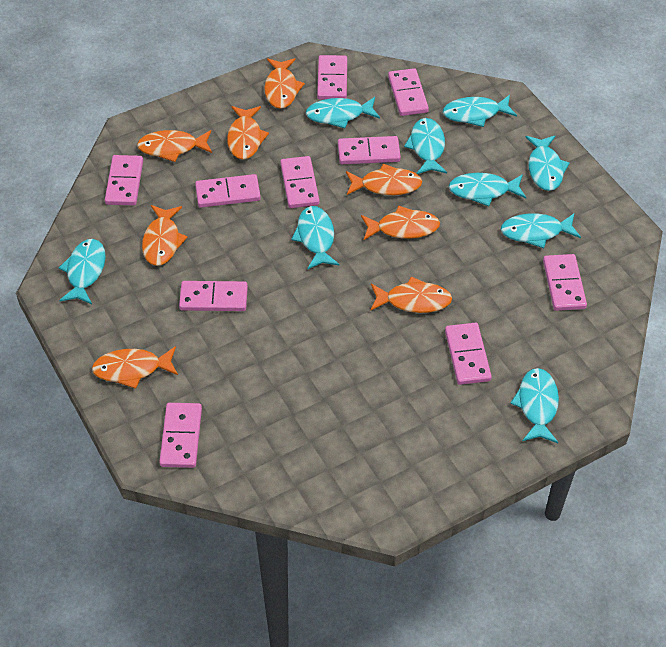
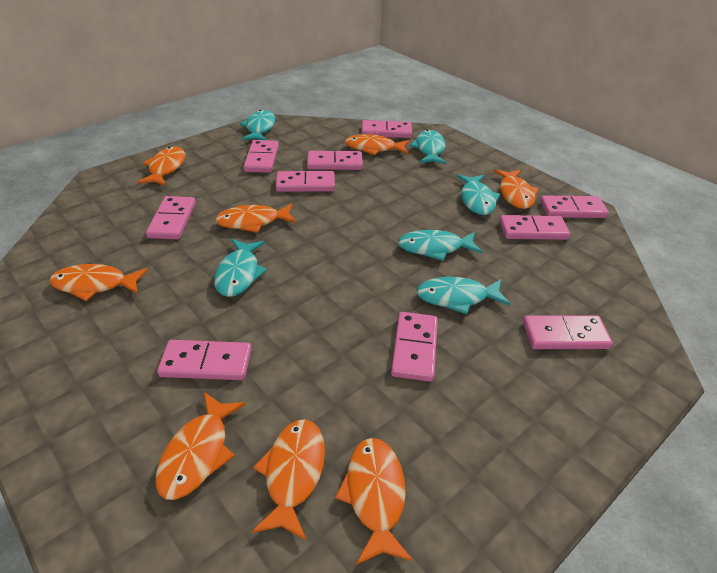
turquoise fish: 9 -> 6

